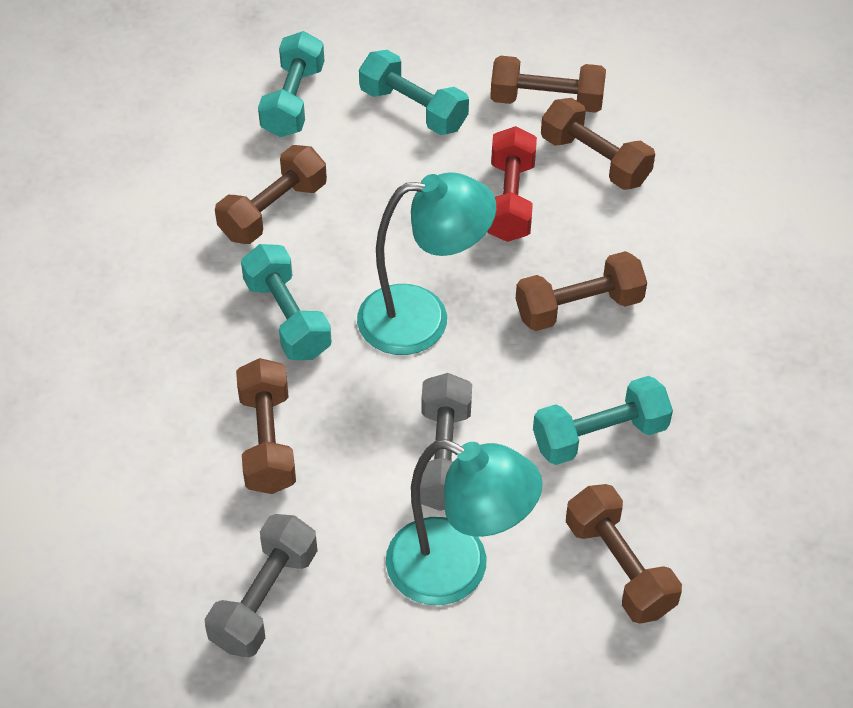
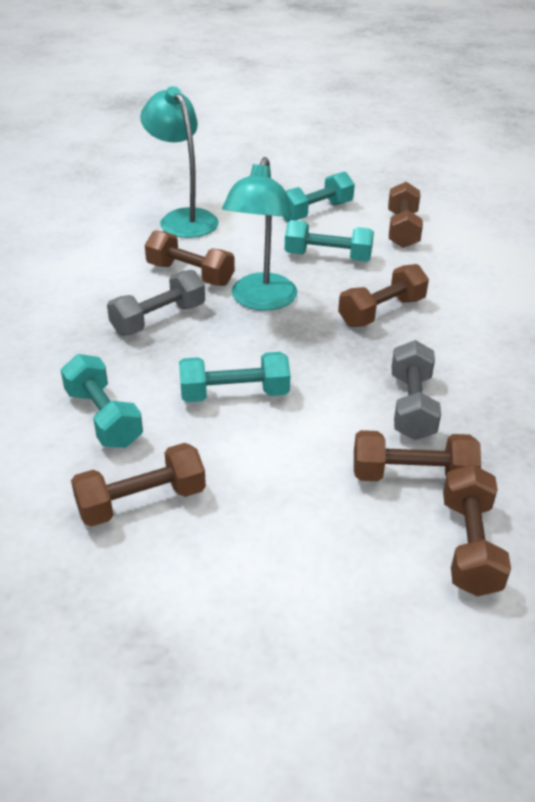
red dumbbell: 1 -> 0

